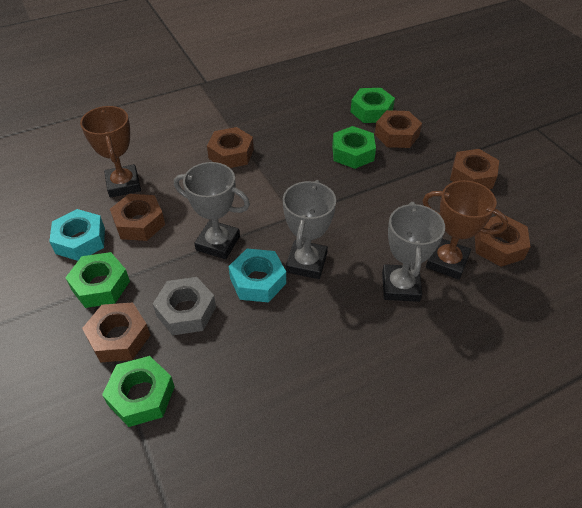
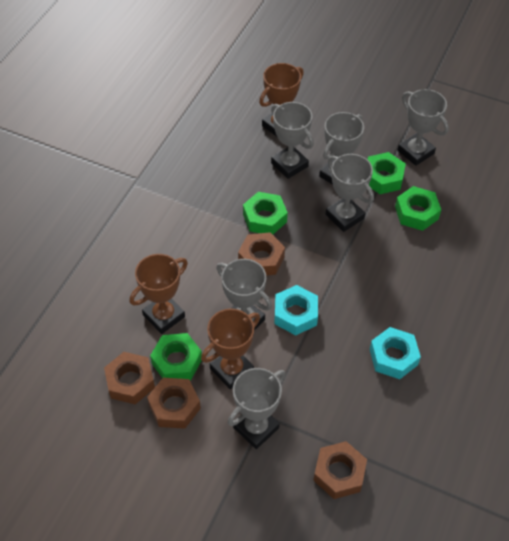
brown nut: 6 -> 4
brown trophy: 2 -> 3
grey nut: 1 -> 0
grey trophy: 3 -> 6

